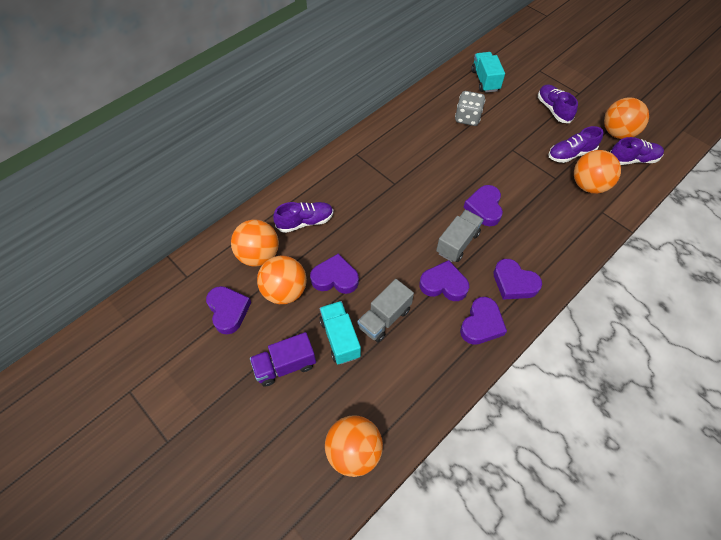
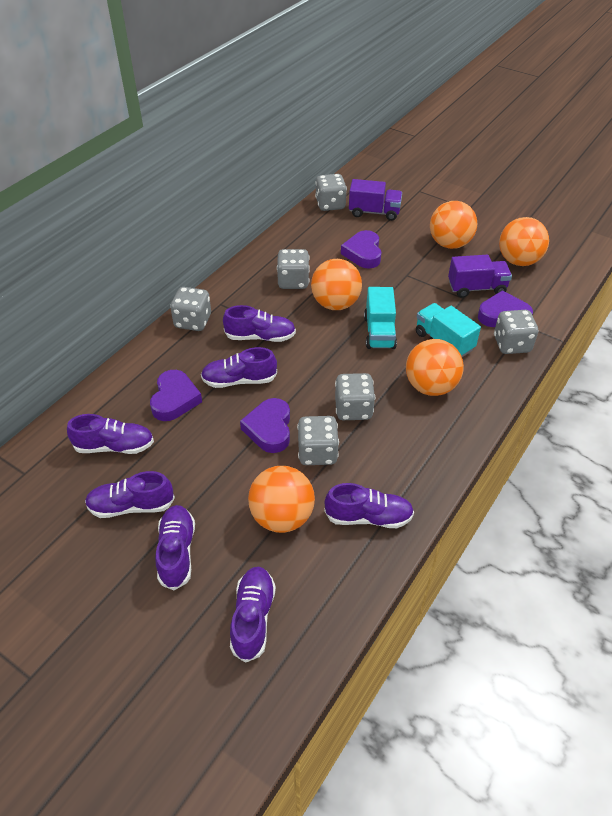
grey dice: 1 -> 6
grey truck: 2 -> 0
purple heart: 6 -> 4
purple shoe: 4 -> 7
purple truck: 1 -> 2

